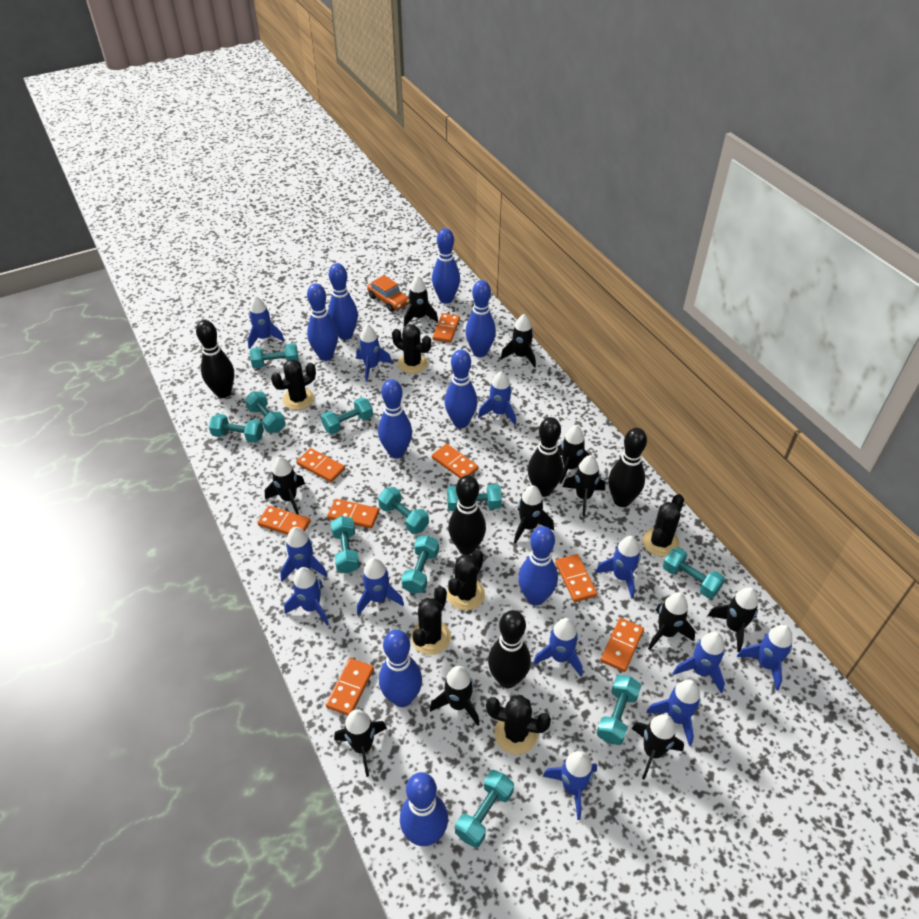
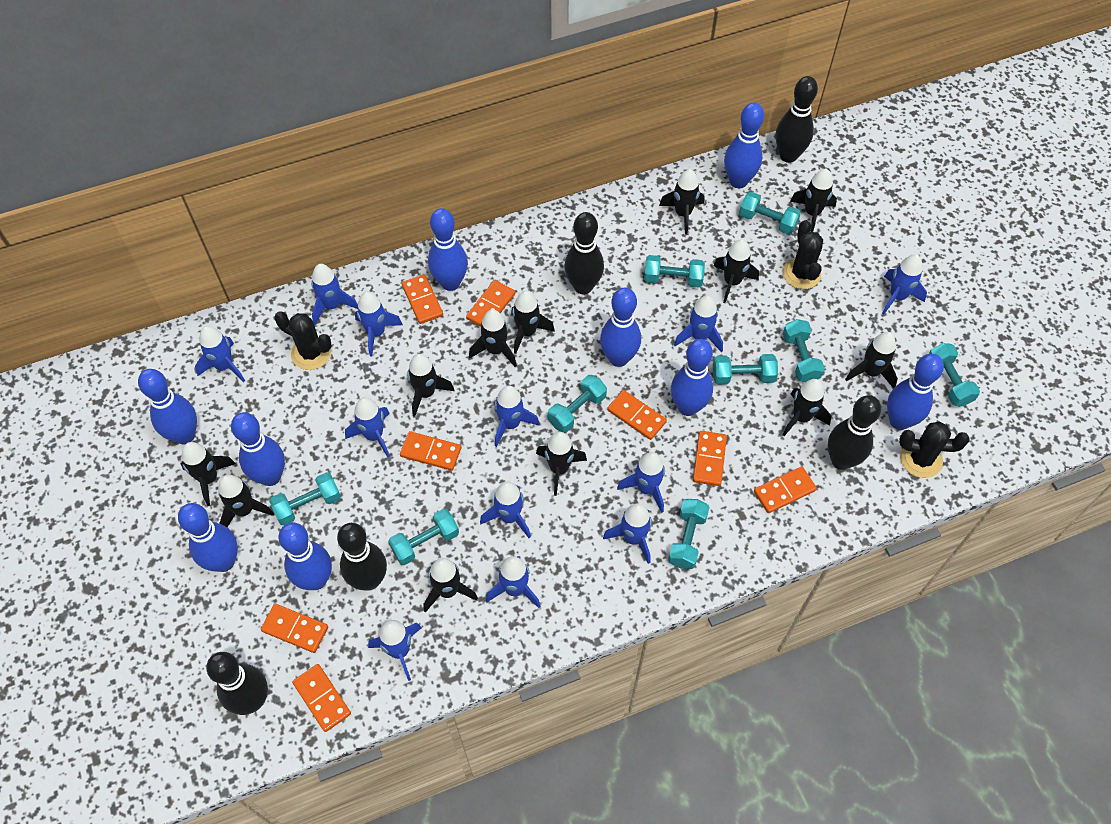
black cactus: 6 -> 3
black rocket: 11 -> 12
orange car: 1 -> 0
turquoise dumbbell: 11 -> 9

